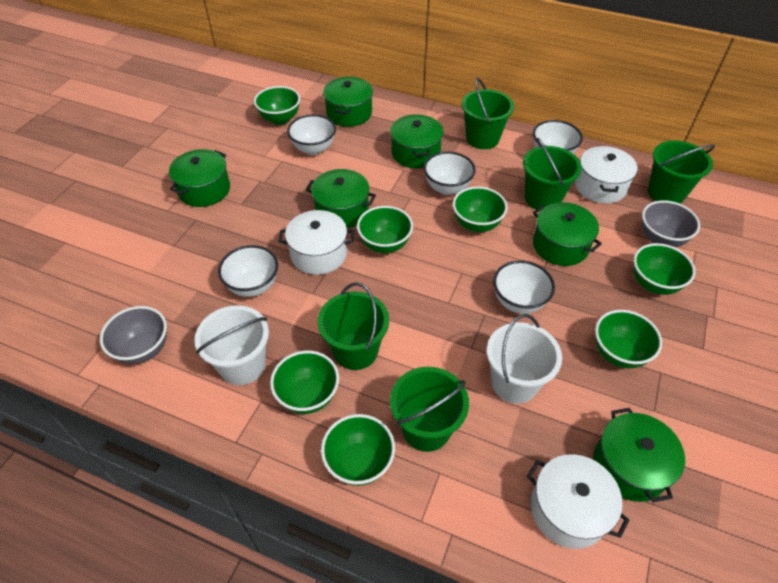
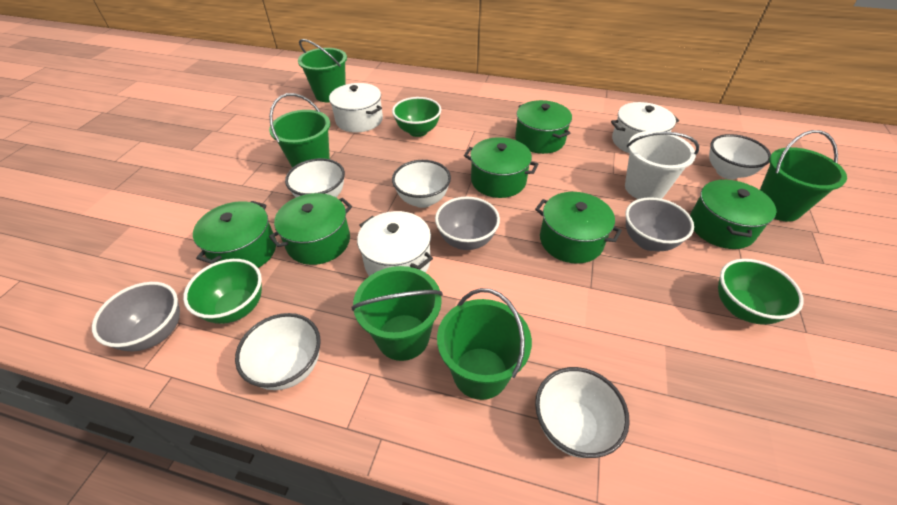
green bowl: 7 -> 3
grey bowl: 2 -> 3
white bucket: 2 -> 1

